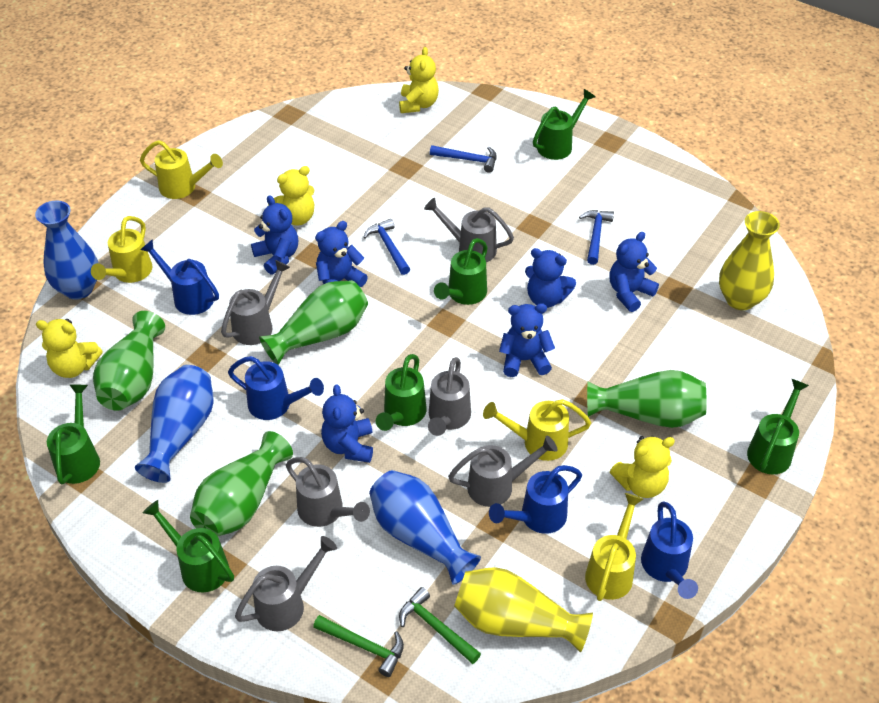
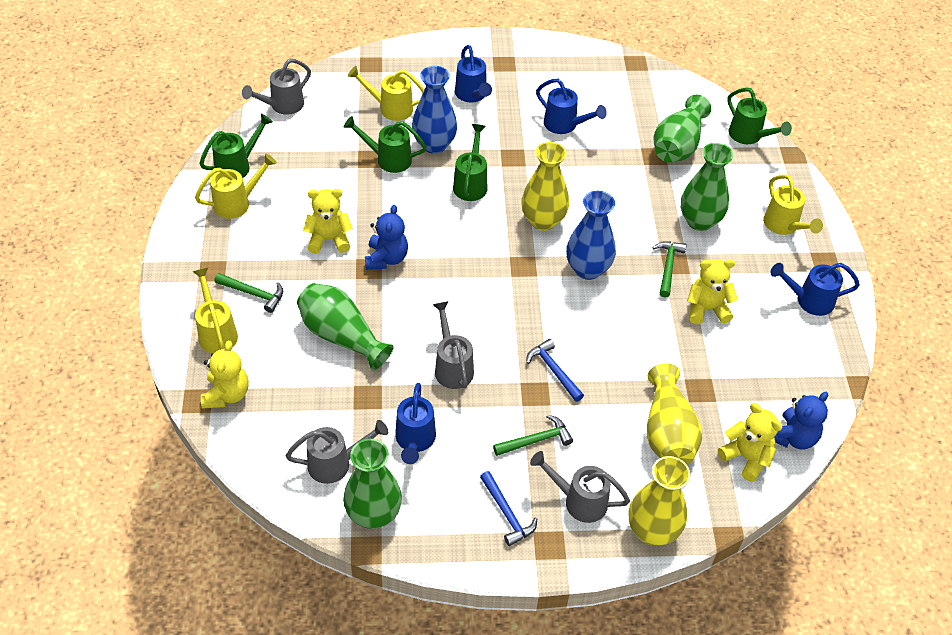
blue hammer: 3 -> 2
blue teddy bear: 6 -> 2
blue vase: 3 -> 2
green hammer: 2 -> 3
green watering can: 6 -> 4
grey watering can: 6 -> 4
yellow vase: 2 -> 3

